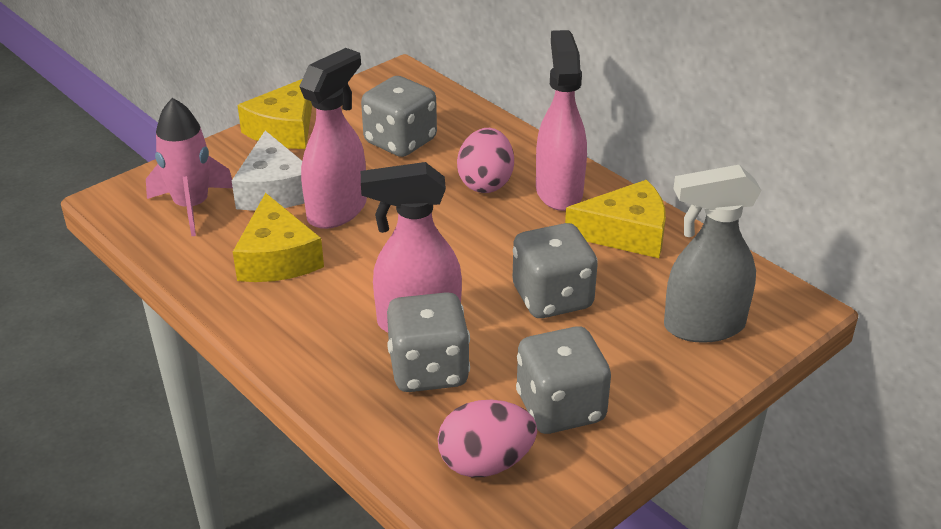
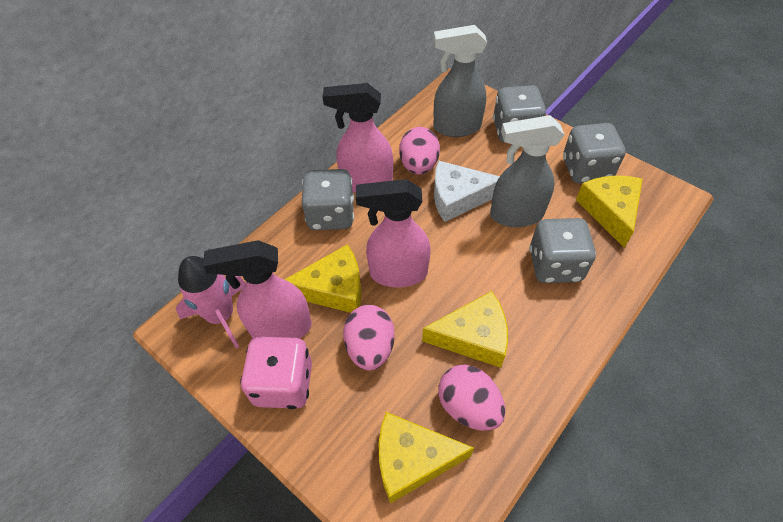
grey spray bottle: 1 -> 2
pink dice: 0 -> 1
pink egg: 2 -> 3
yellow cheese: 3 -> 4

